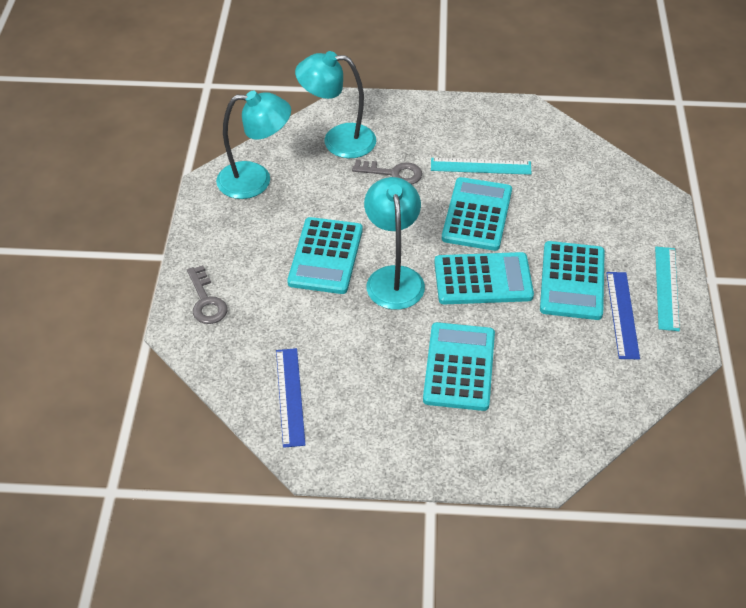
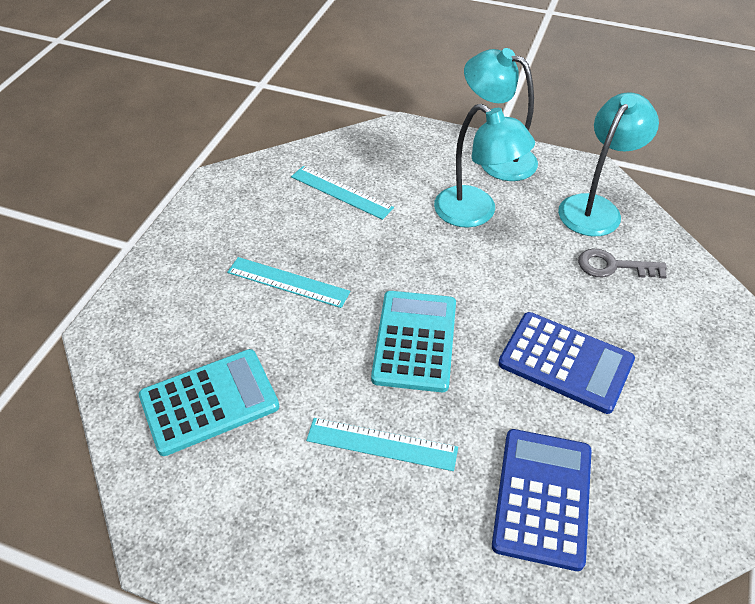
blue calculator: 0 -> 2
blue ruler: 2 -> 0
grey key: 2 -> 1
turquoise calculator: 5 -> 2
turquoise ruler: 2 -> 3

